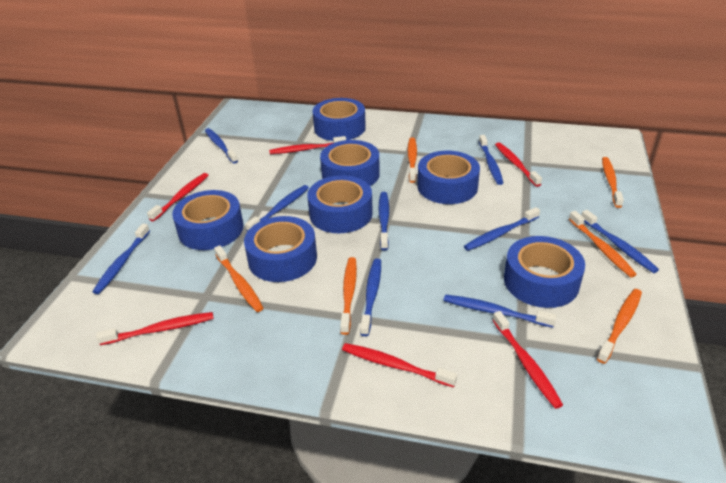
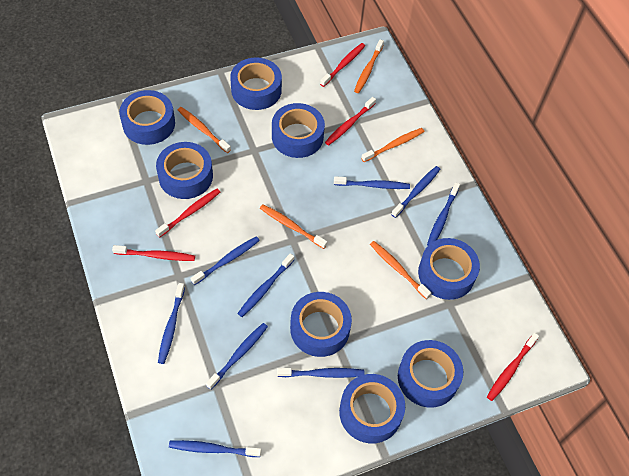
blue tape: 7 -> 8
orange toothbrush: 6 -> 5
red toothbrush: 6 -> 5

